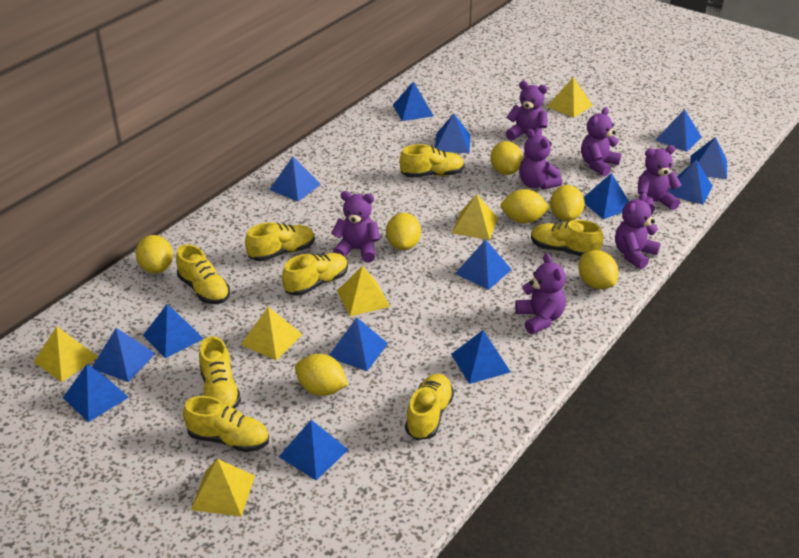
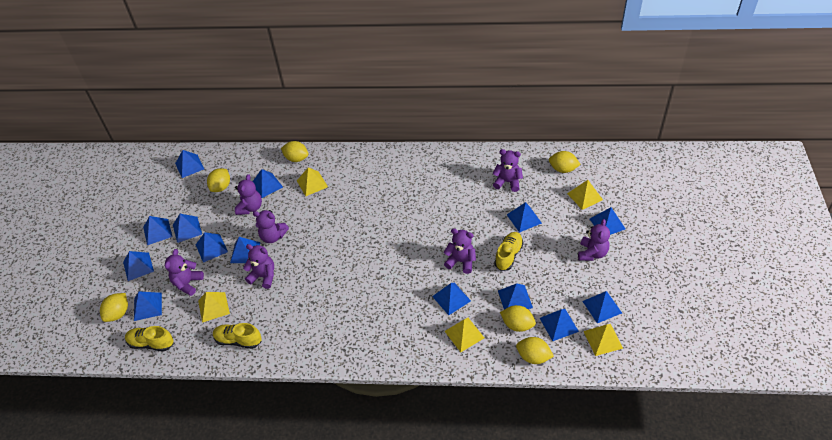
yellow lemon: 7 -> 6
yellow pyramid: 6 -> 5
yellow shoe: 8 -> 3

